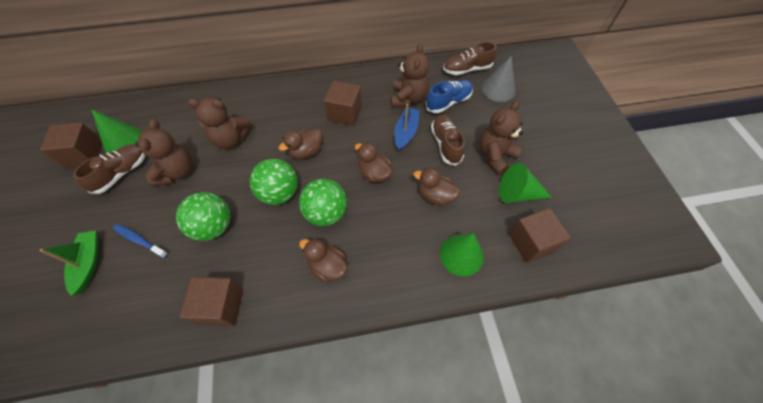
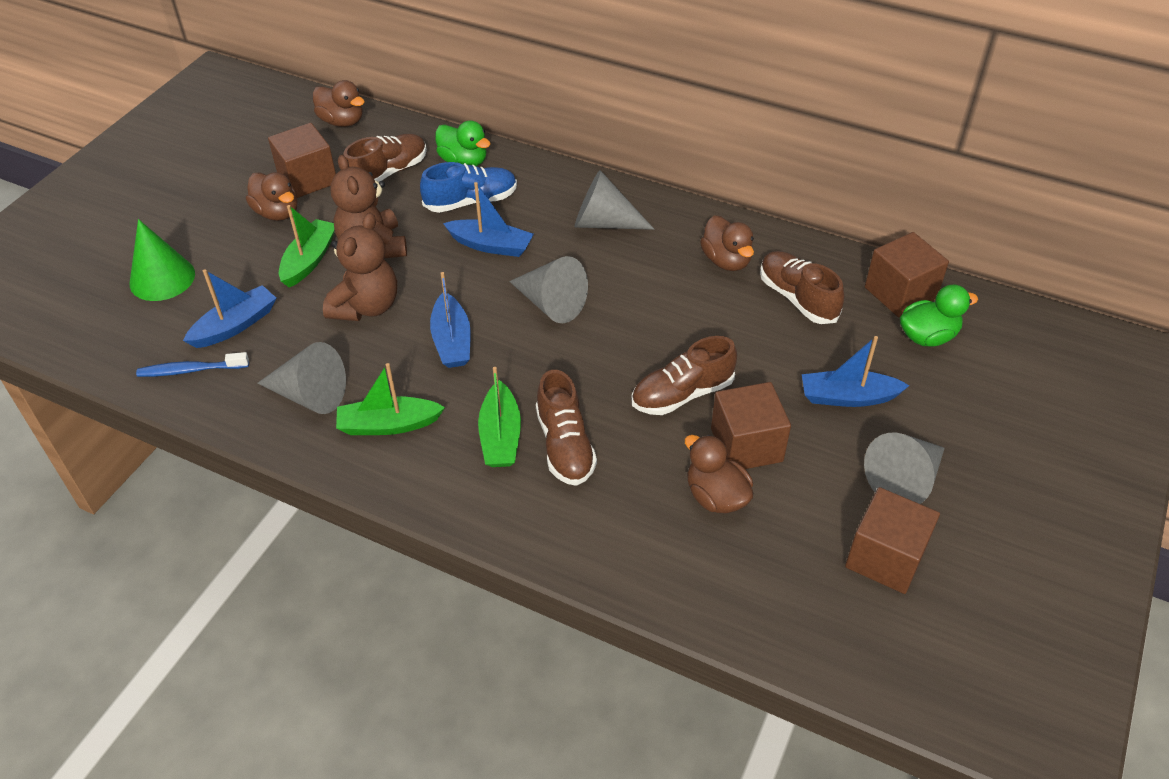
blue boat: 1 -> 4
brown shoe: 3 -> 4
brown teddy bear: 4 -> 2
green ball: 3 -> 0
green boat: 1 -> 3
green cone: 3 -> 1
green duck: 0 -> 2
grey cone: 1 -> 4

